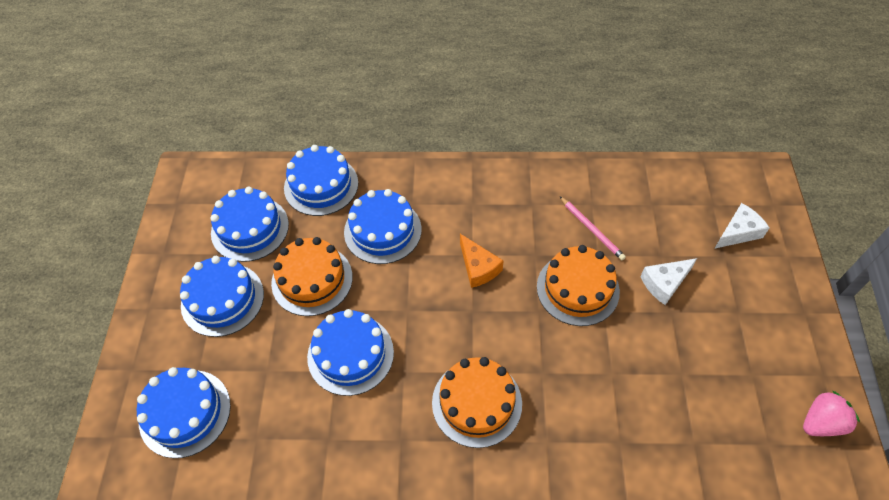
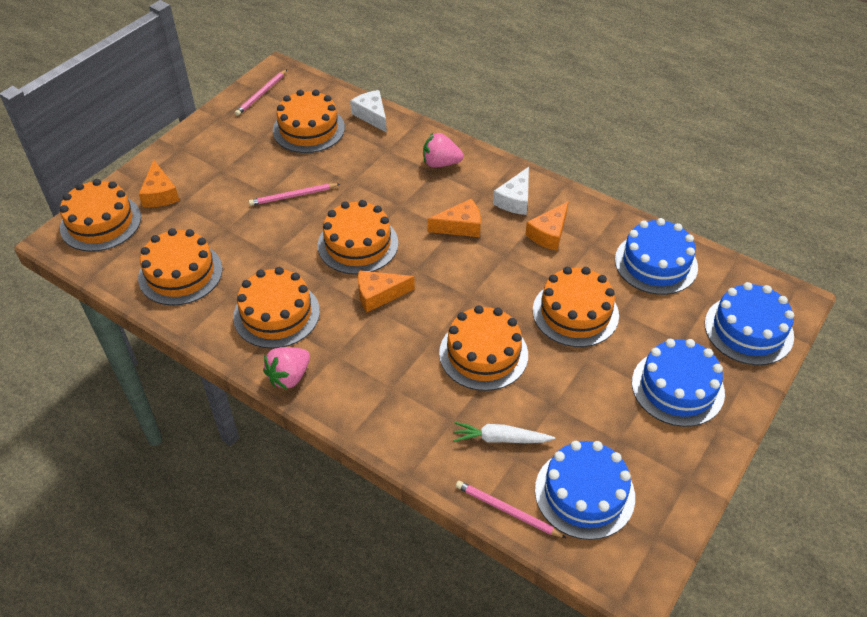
blue cake: 6 -> 4
orange cake: 3 -> 7
orange cheese: 1 -> 4
pink pencil: 1 -> 3
pink strawberry: 1 -> 2
white carrot: 0 -> 1

